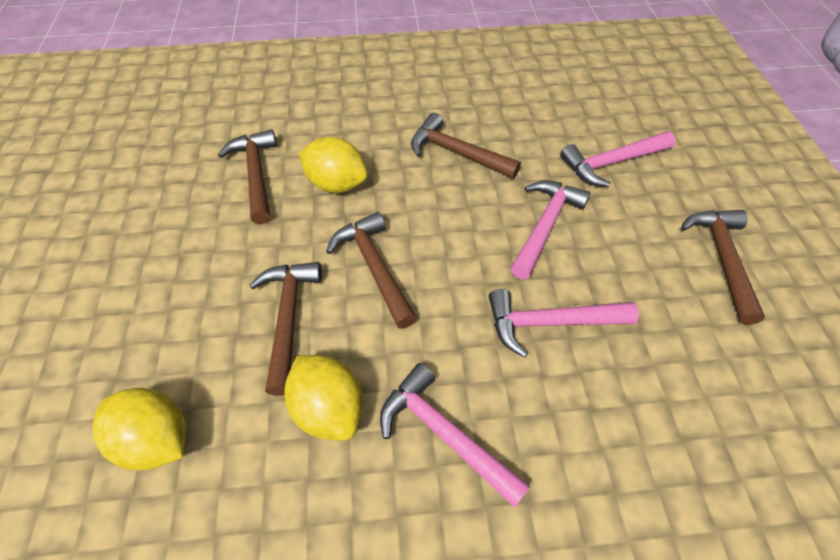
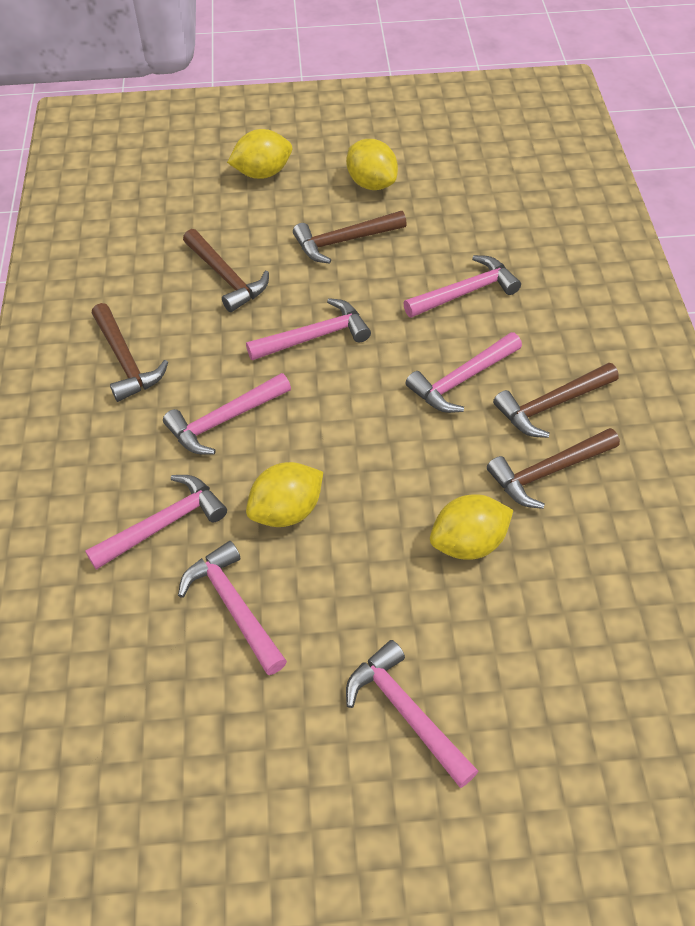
pink hammer: 4 -> 7
yellow lemon: 3 -> 4

